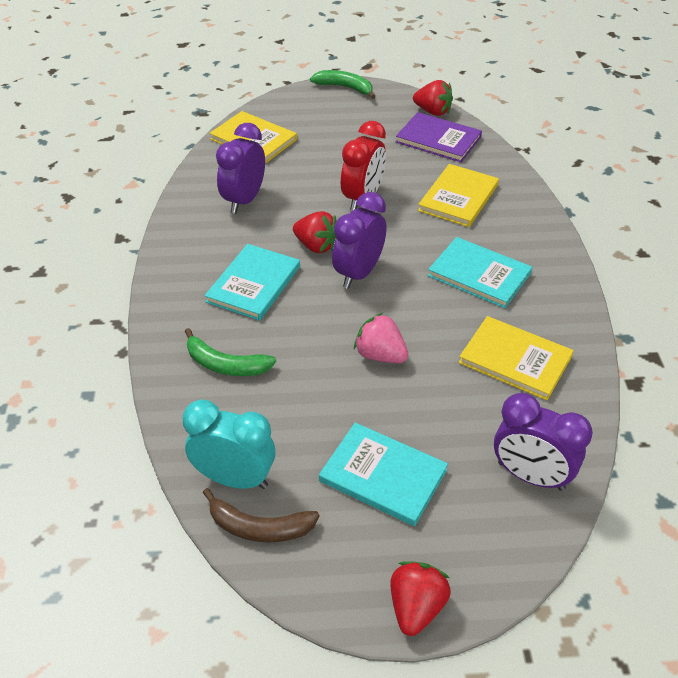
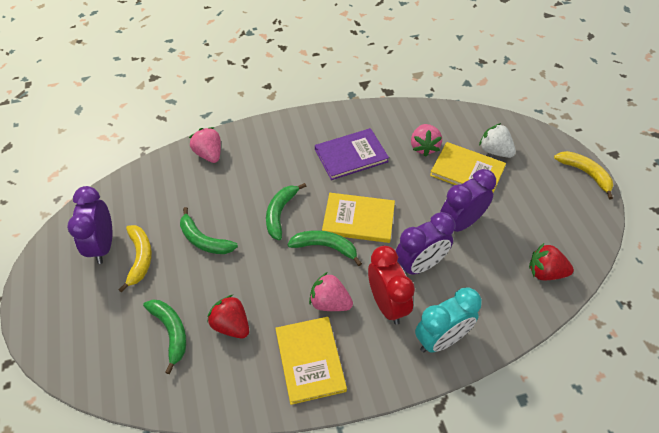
brown banana: 1 -> 0
green banana: 2 -> 4
pink strawberry: 1 -> 3
red strawberry: 3 -> 2
turquoise book: 3 -> 0
white strawberry: 0 -> 1
yellow banana: 0 -> 2

